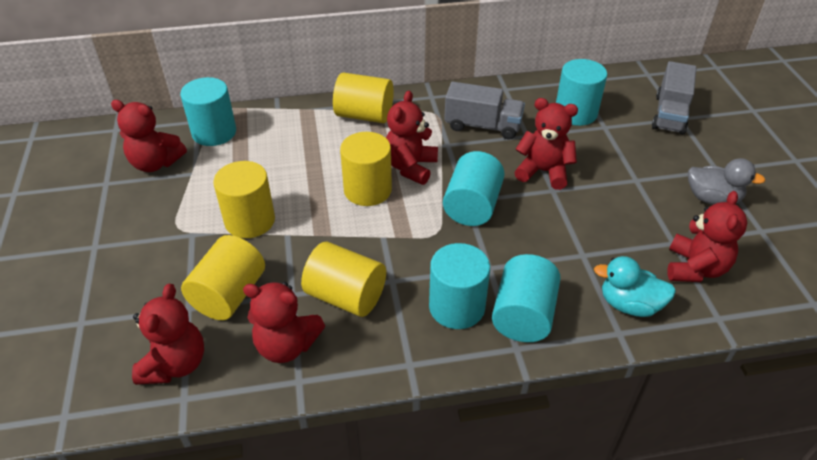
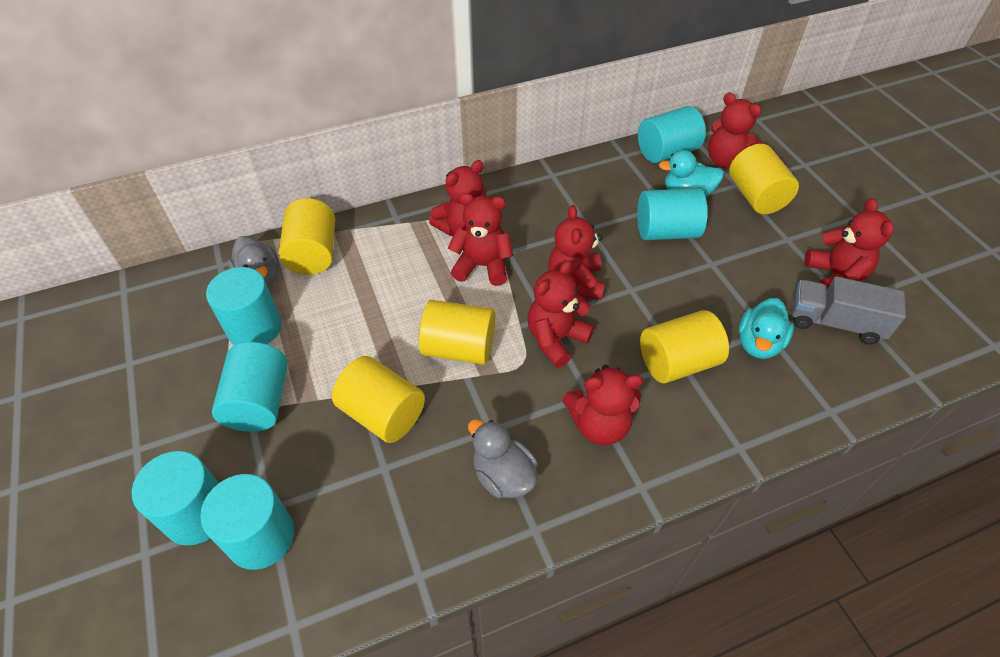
grey duck: 1 -> 2
grey truck: 2 -> 1
red teddy bear: 6 -> 7
turquoise cylinder: 5 -> 6
turquoise duck: 1 -> 2

